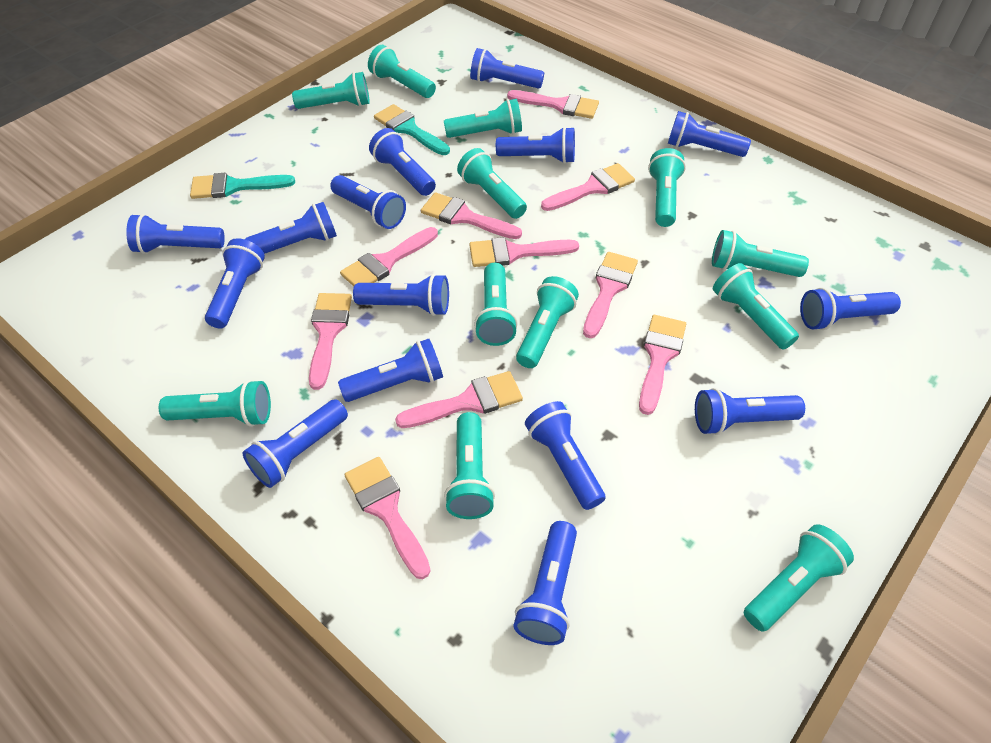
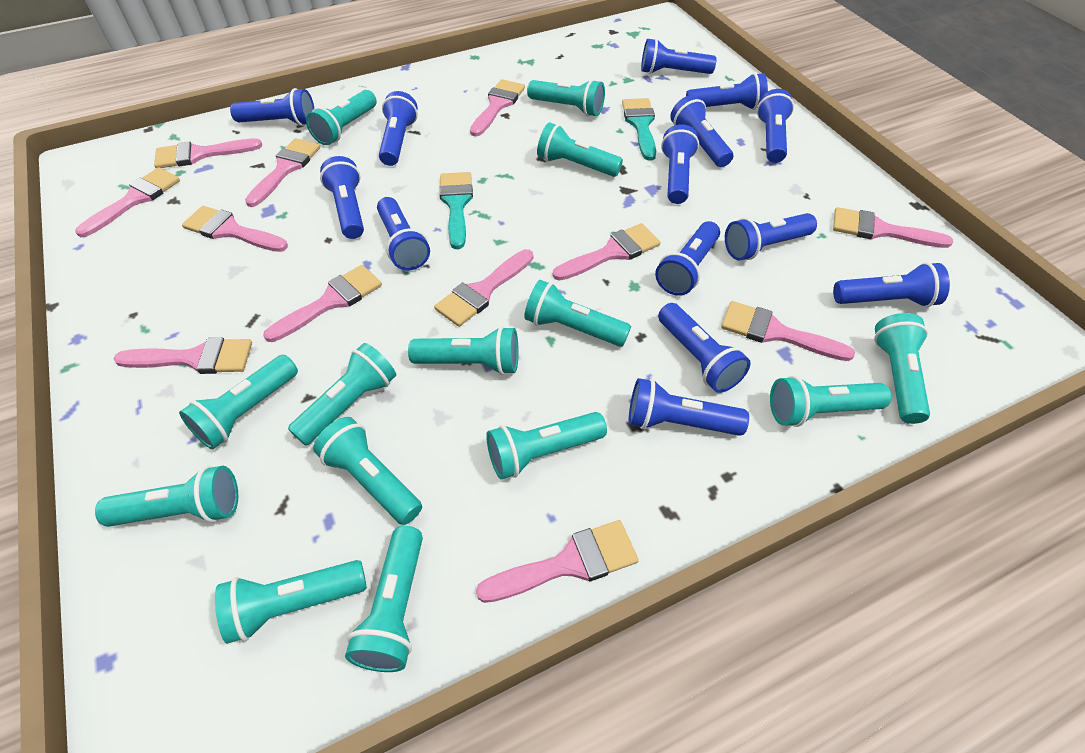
blue flashlight: 15 -> 14
pink brush: 10 -> 12
turquoise flashlight: 12 -> 14

